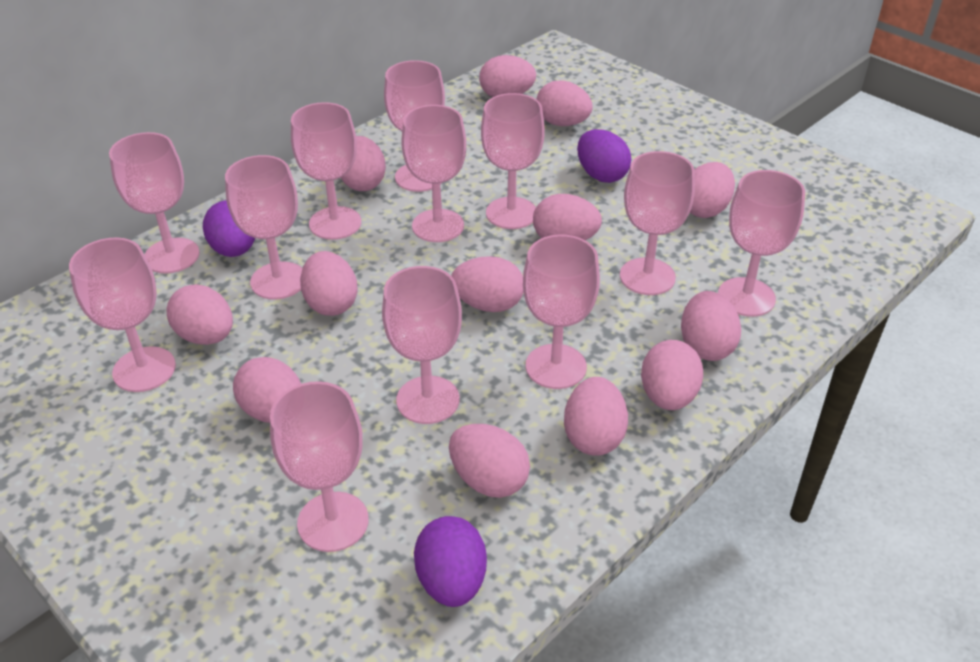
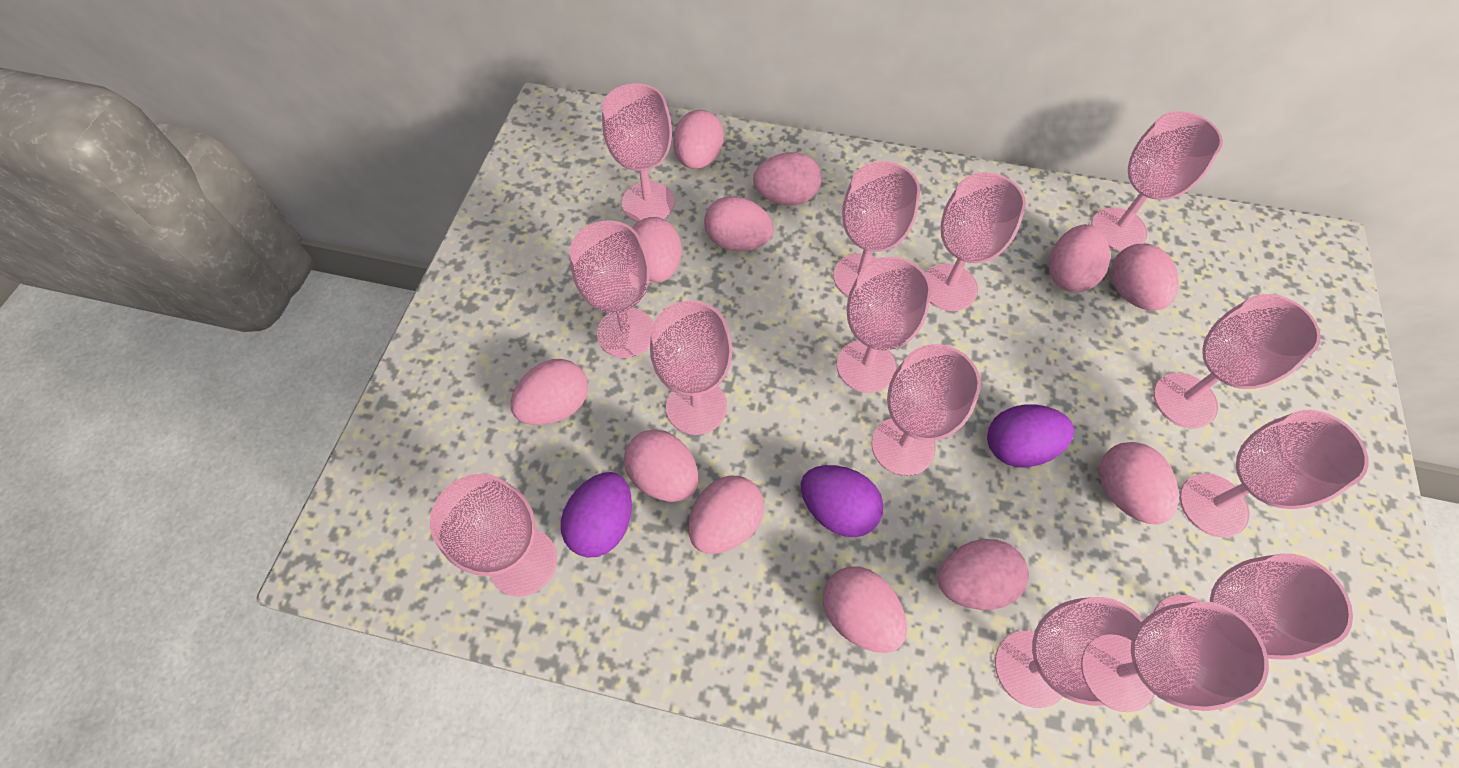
pink egg: 13 -> 12
pink goblet: 12 -> 14

